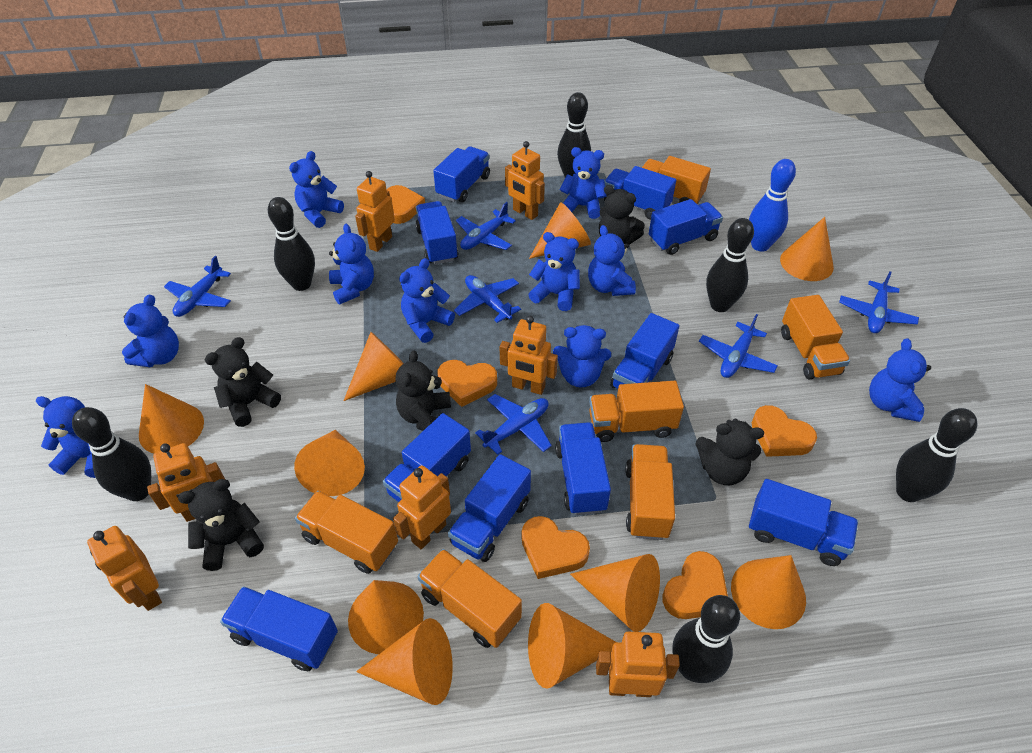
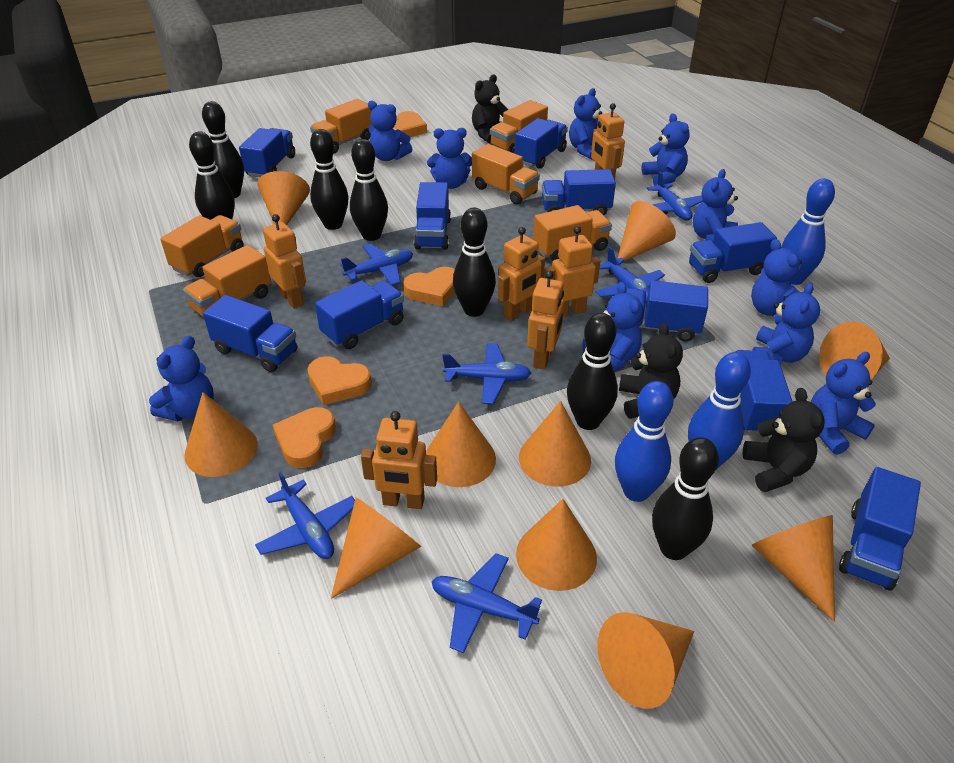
black bowling pin: 6 -> 7
black teddy bear: 5 -> 3
blue bowling pin: 1 -> 3
orange heart: 5 -> 4
orange robot: 7 -> 6

